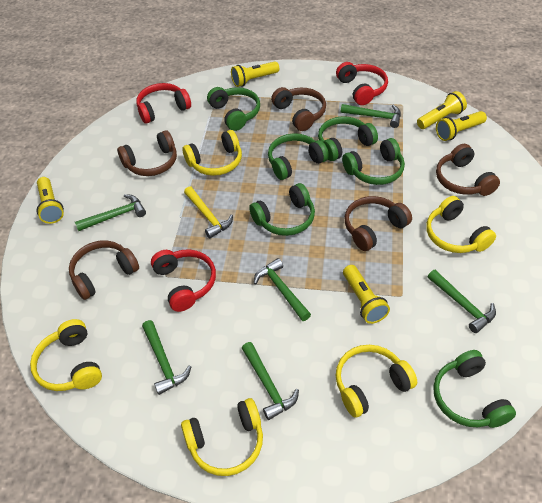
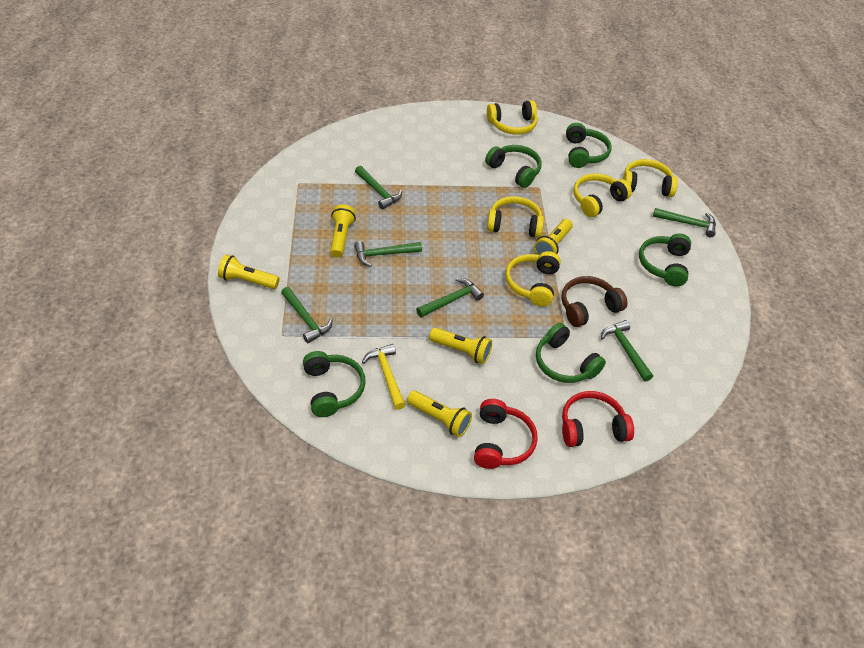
brown headphones: 5 -> 1
green headphones: 6 -> 5
red headphones: 3 -> 2

